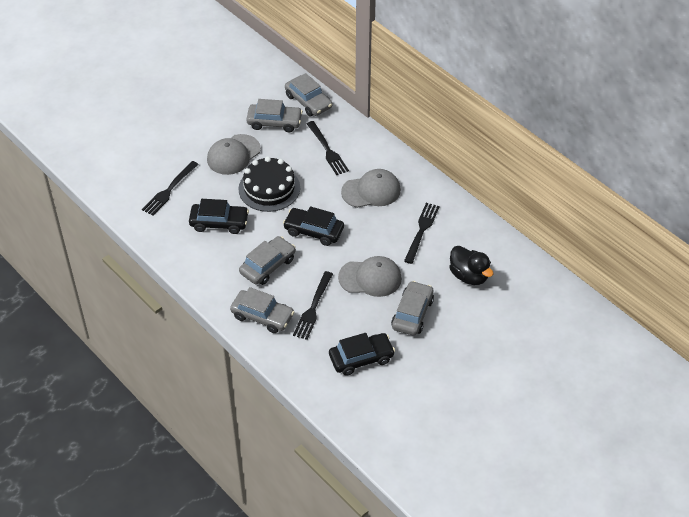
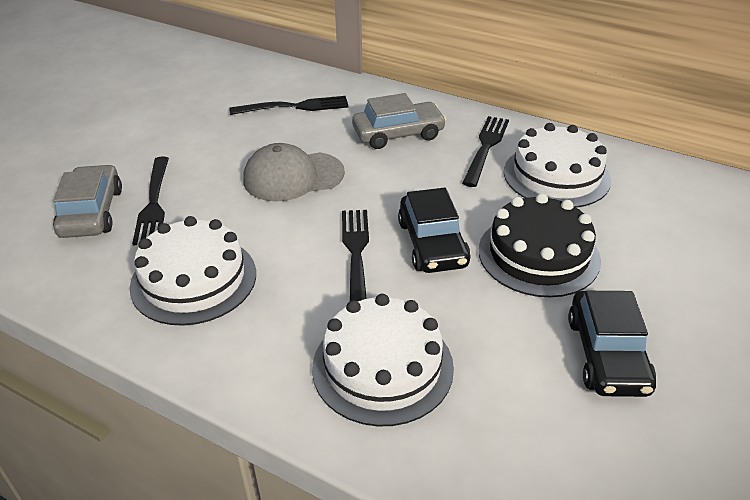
black car: 3 -> 2
black duck: 1 -> 0
grey cap: 3 -> 1
grey car: 5 -> 2
white cake: 0 -> 3

